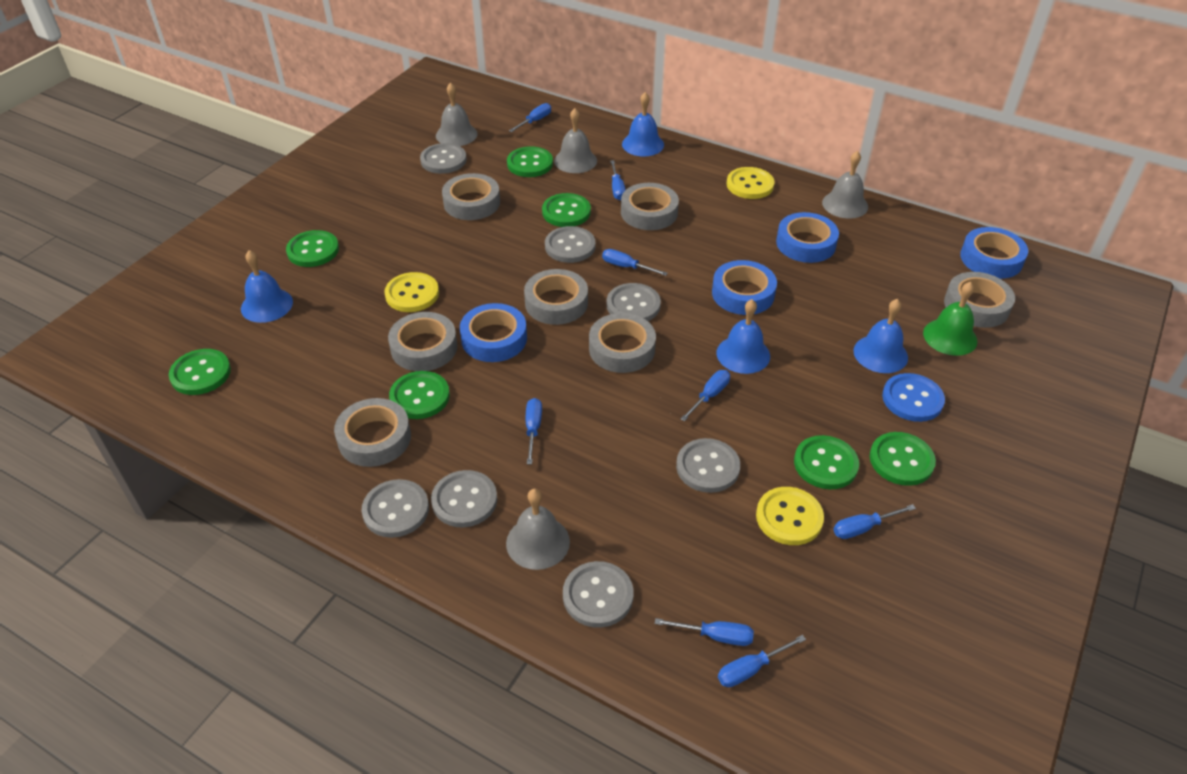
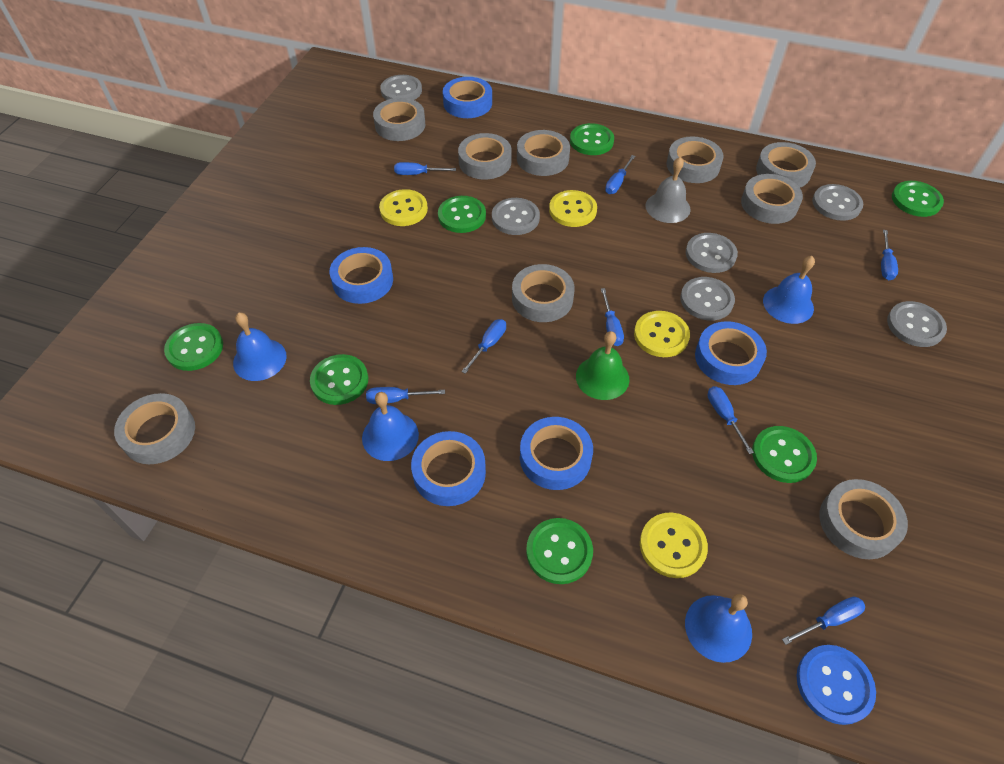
blue tape: 4 -> 5
grey bell: 4 -> 1
grey button: 7 -> 6
grey tape: 7 -> 9
yellow button: 3 -> 4

